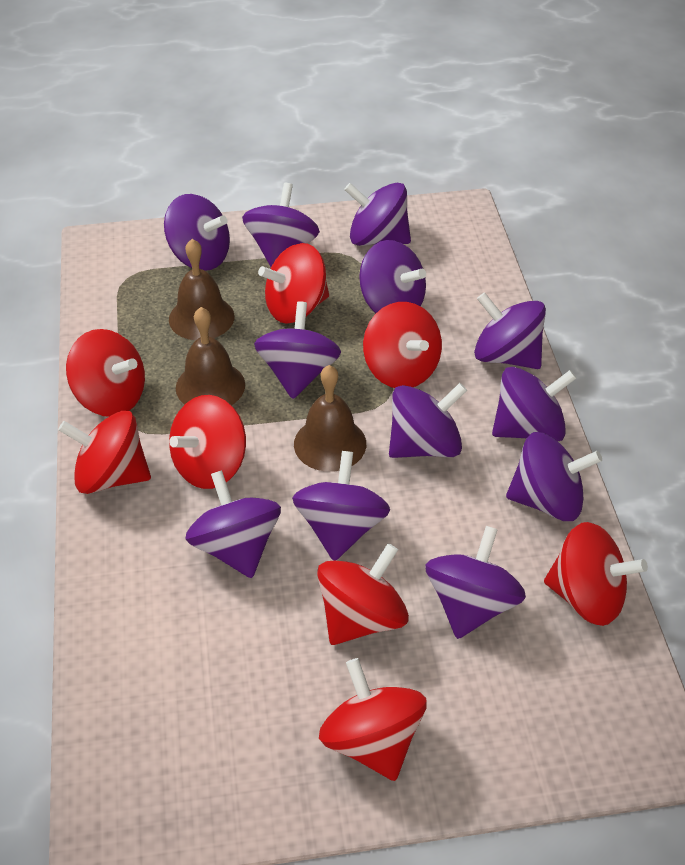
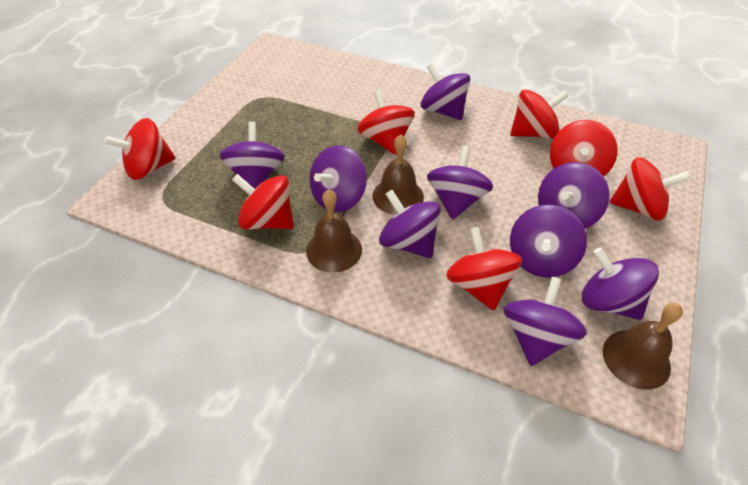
purple spinning top: 12 -> 9
red spinning top: 8 -> 7

